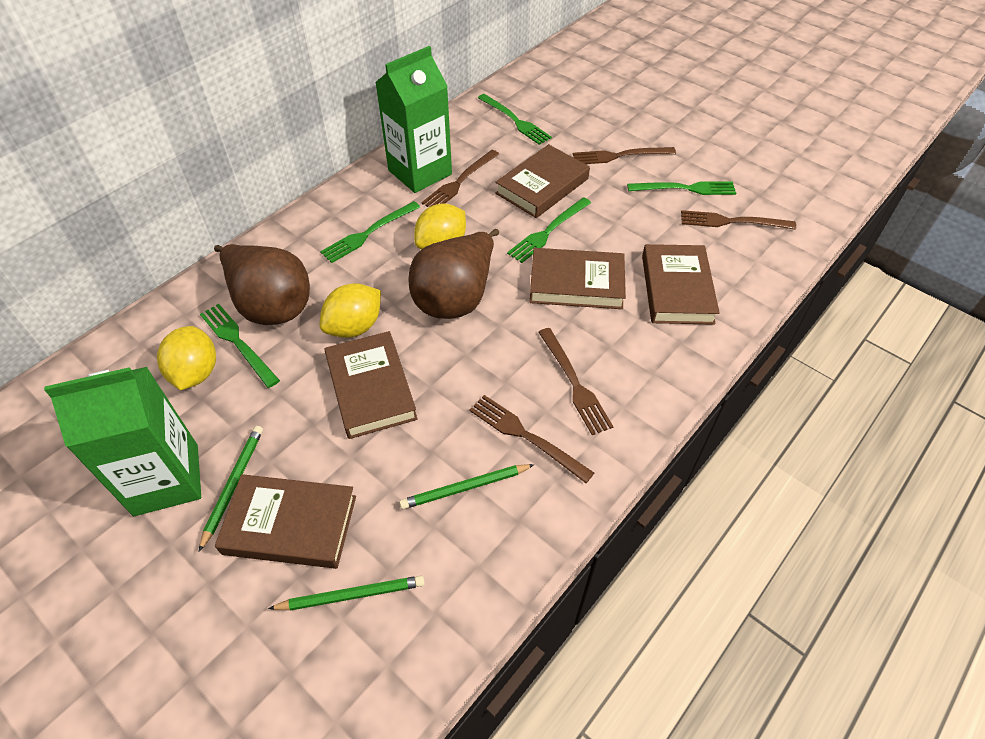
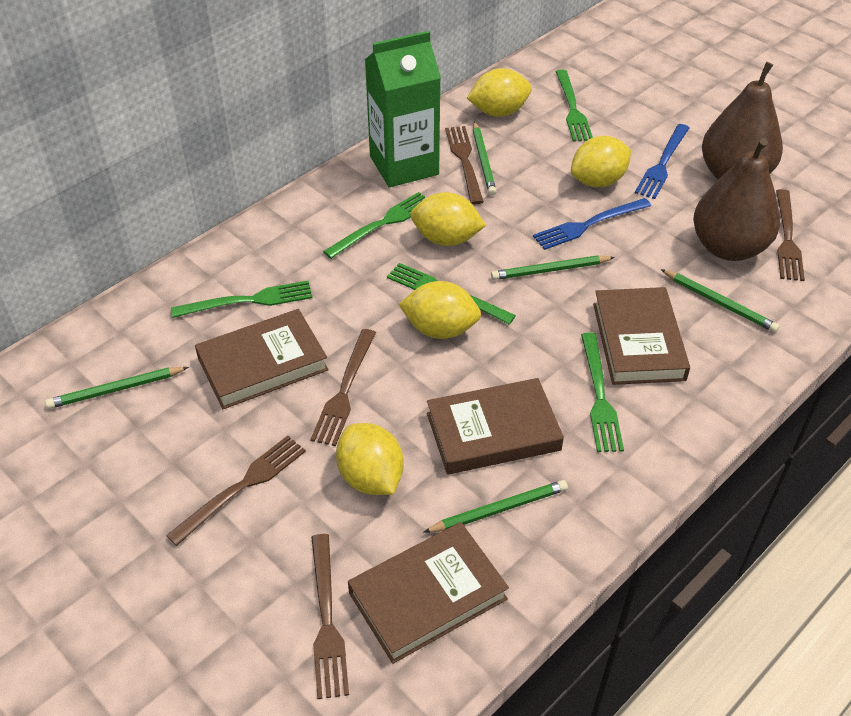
blue fork: 0 -> 2
brown book: 5 -> 4
green carton: 2 -> 1
green pencil: 3 -> 5
yellow lemon: 3 -> 5

